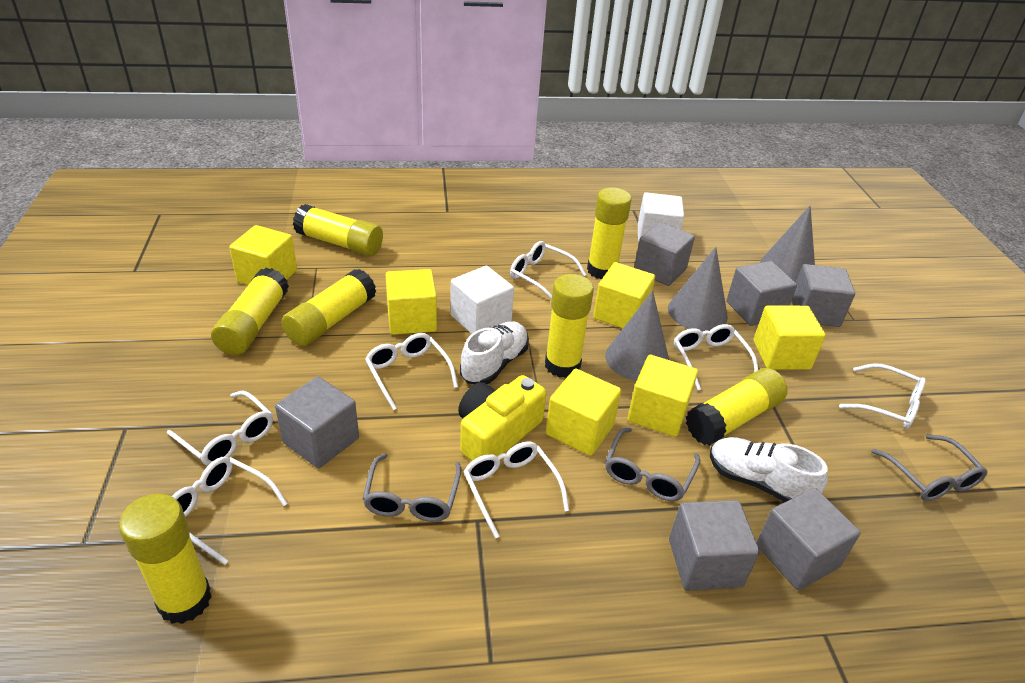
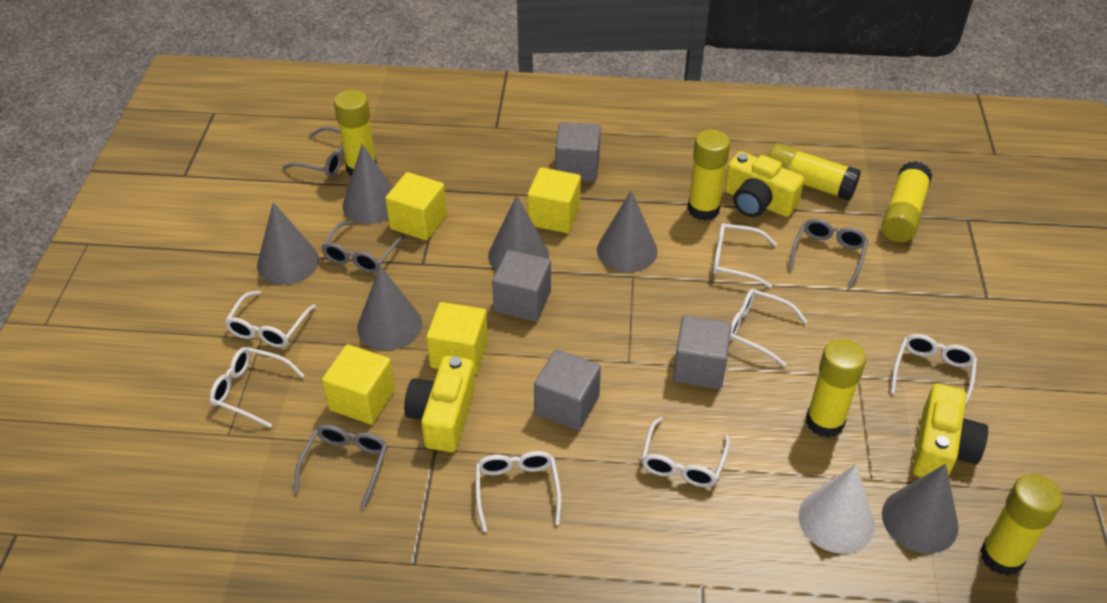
grey cone: 3 -> 6
grey cube: 6 -> 4
grey glasses: 3 -> 4
white cone: 0 -> 1
white cube: 2 -> 0
white shoe: 2 -> 0
yellow camera: 1 -> 3
yellow cube: 6 -> 4
yellow glue stick: 7 -> 6

